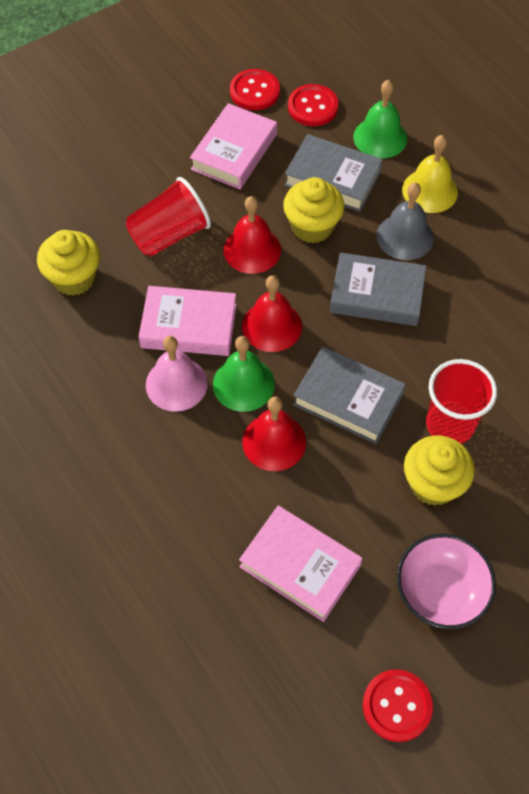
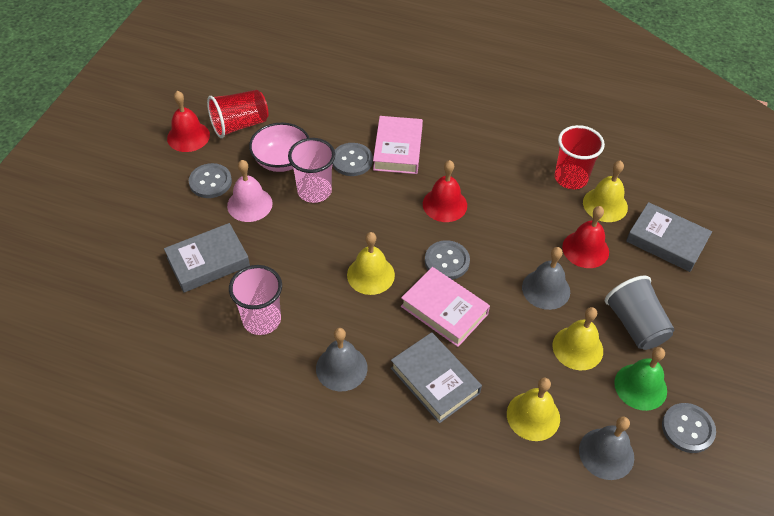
green bell: 2 -> 1
grey bell: 1 -> 3
grey button: 0 -> 4
grey cup: 0 -> 1
pink book: 3 -> 2
pink cup: 0 -> 2
red button: 3 -> 0
yellow bell: 1 -> 4
yellow cupcake: 3 -> 0

